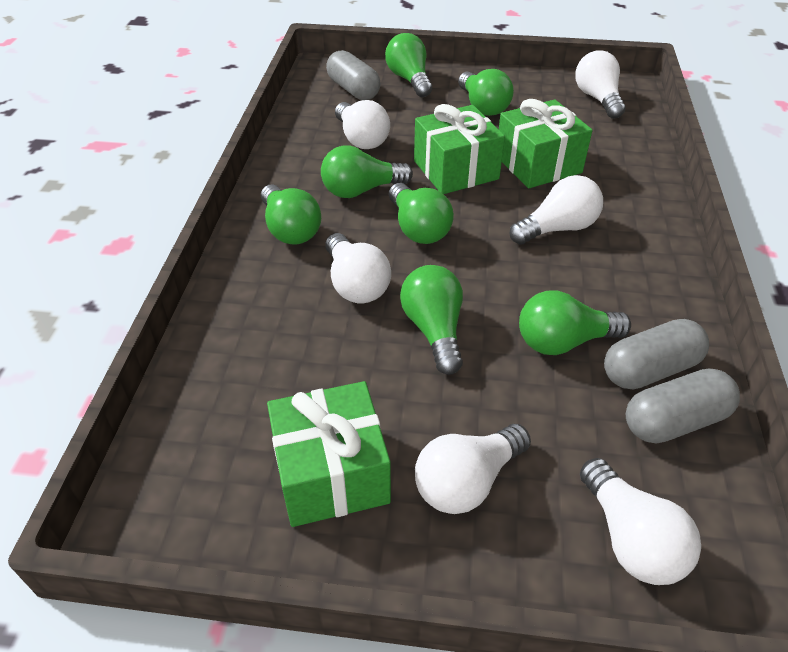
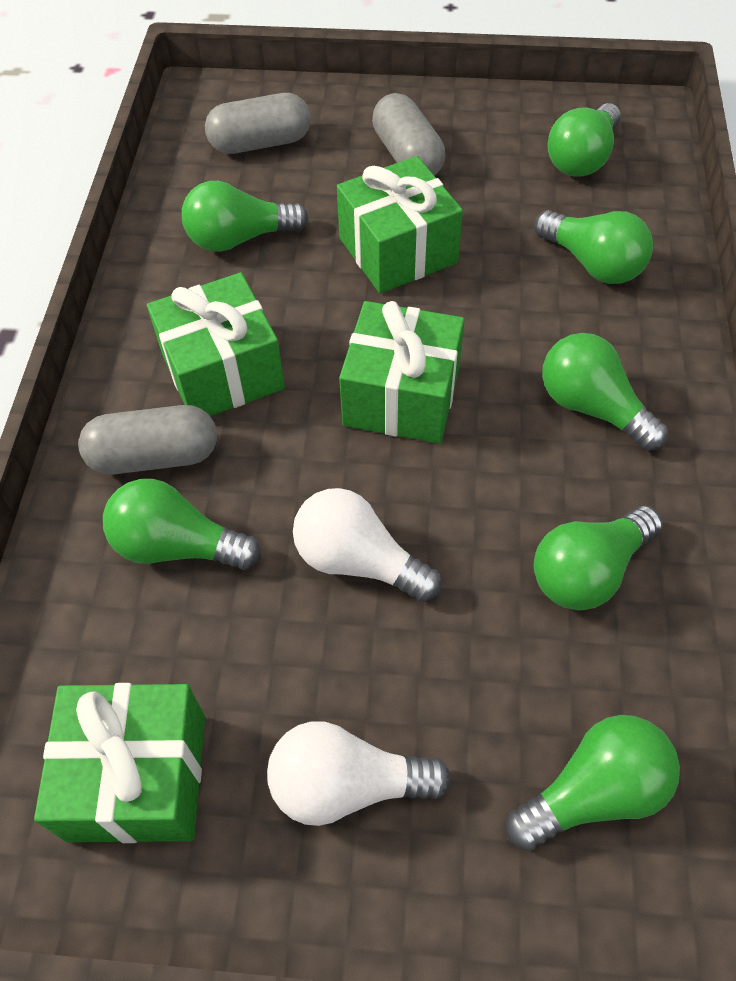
green gift: 3 -> 4
white light bulb: 6 -> 2

